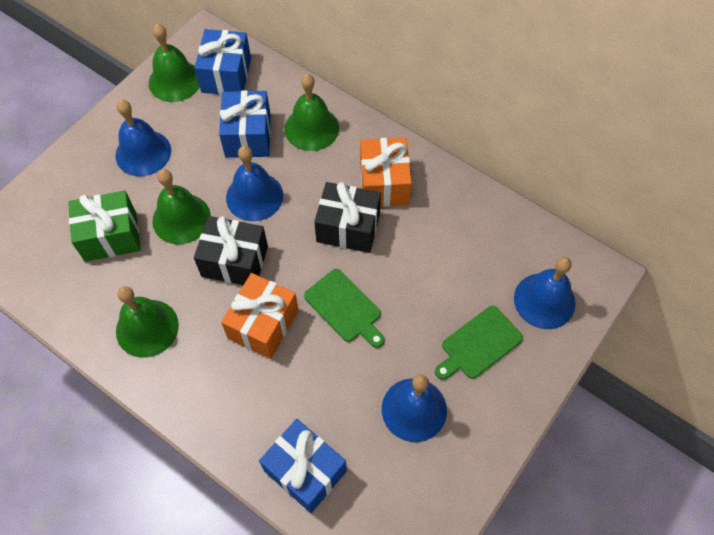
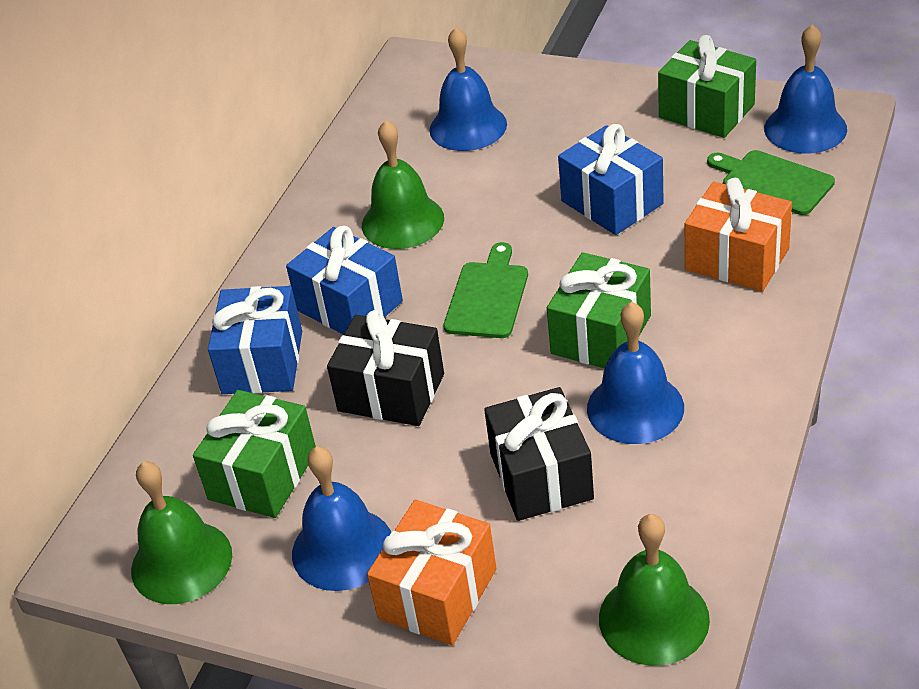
green bell: 4 -> 3
green gift: 1 -> 3

